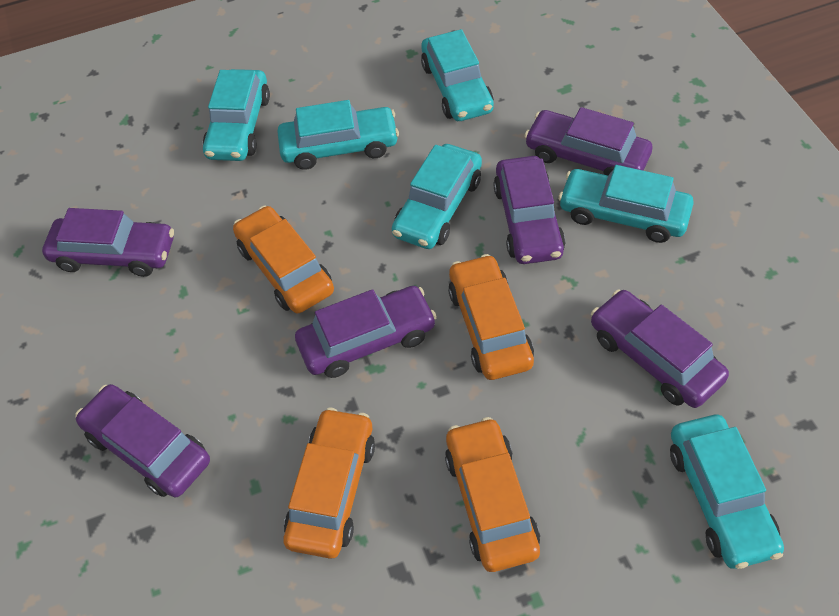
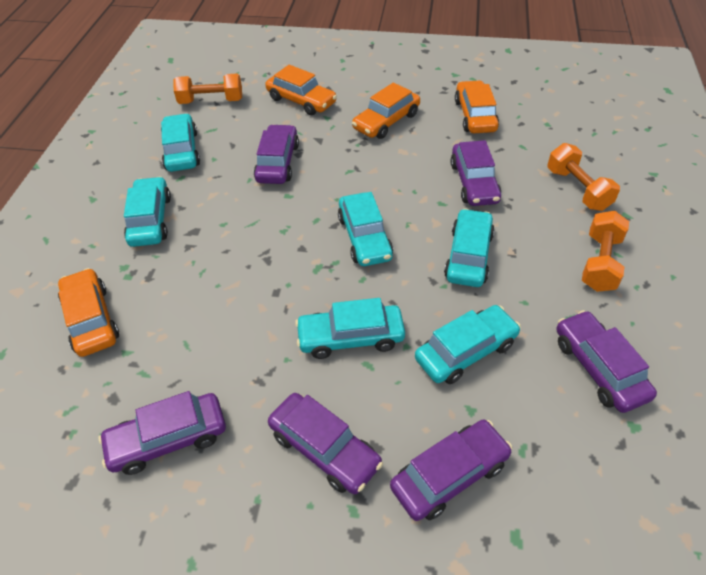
orange dumbbell: 0 -> 3

